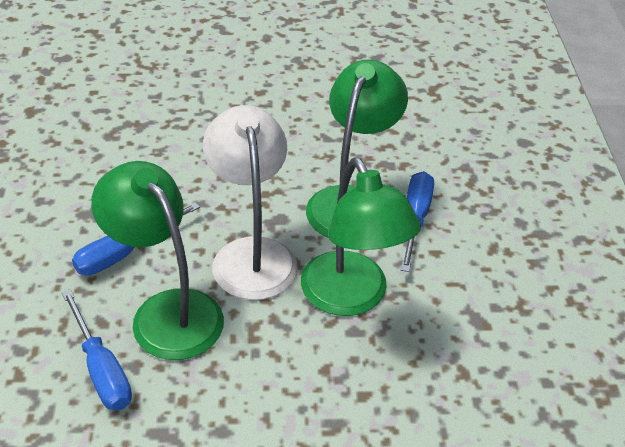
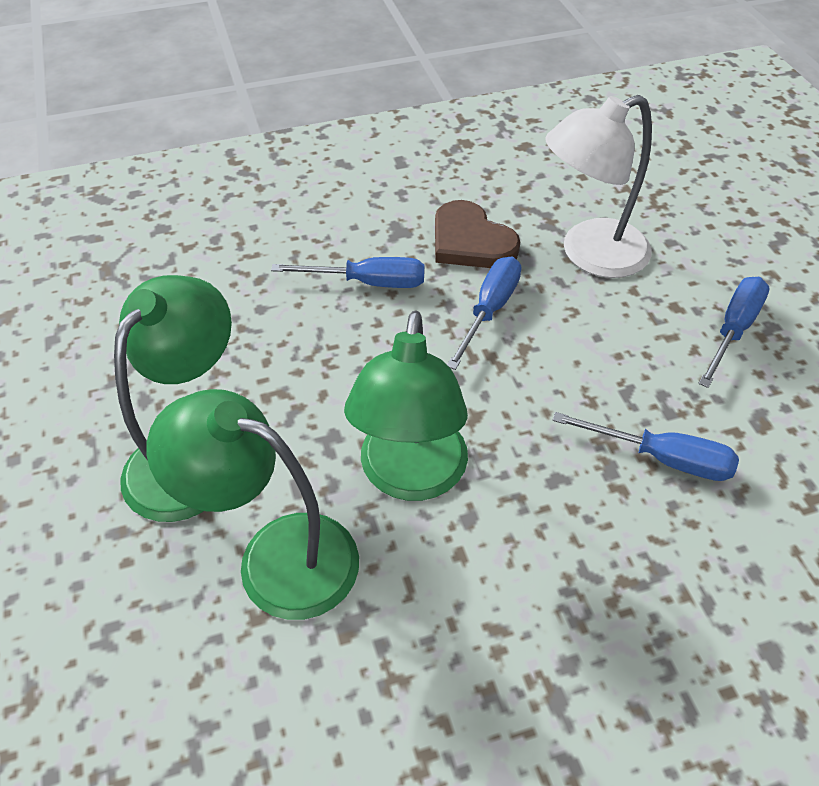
blue screwdriver: 3 -> 4
brown heart: 0 -> 1

